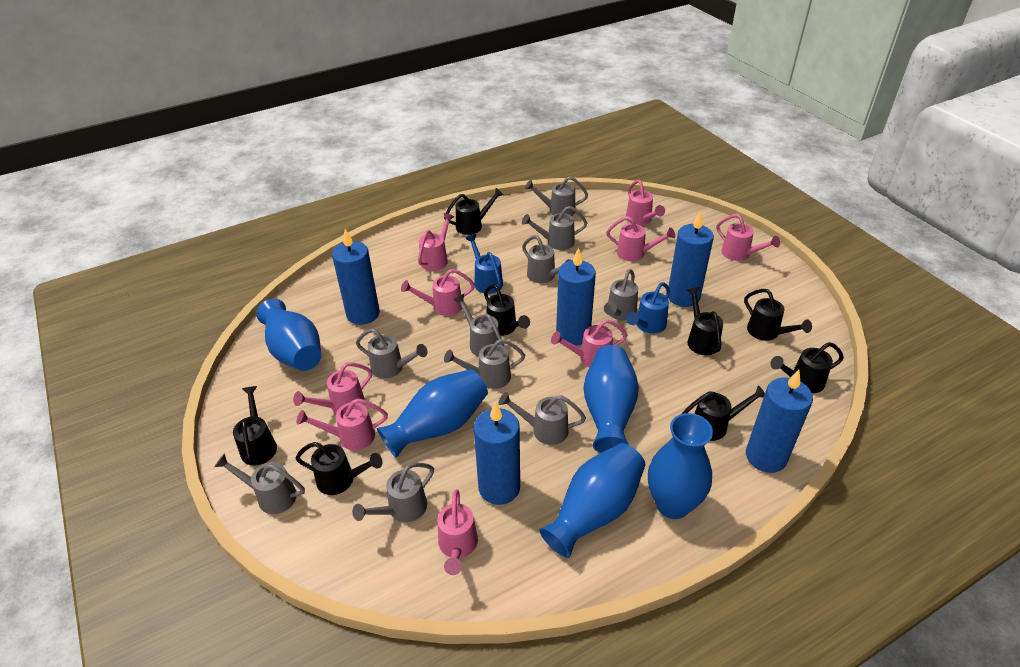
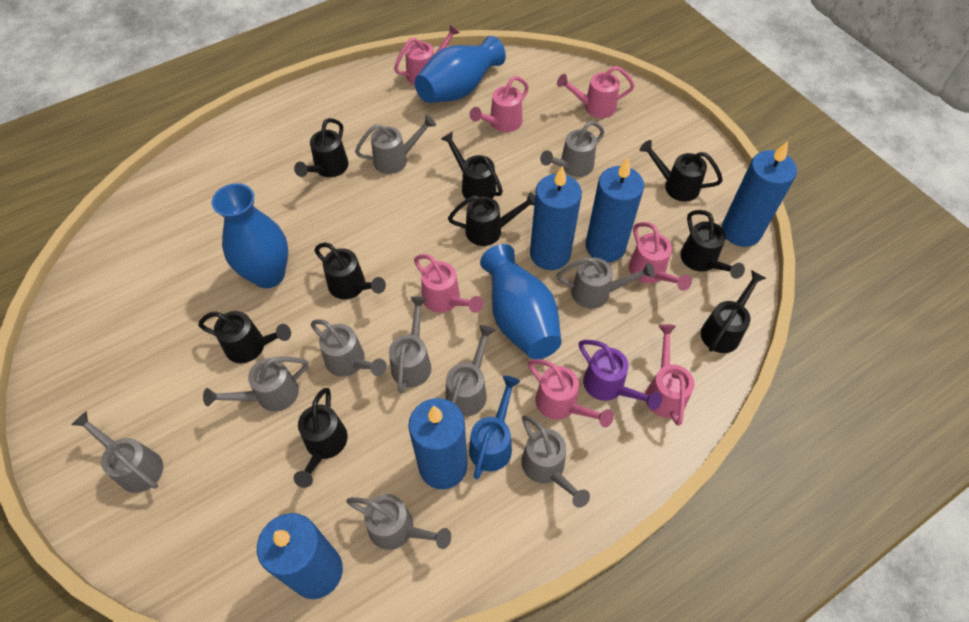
black watering can: 8 -> 9
blue vase: 5 -> 3
blue watering can: 2 -> 1
pink watering can: 9 -> 7
purple watering can: 0 -> 1

